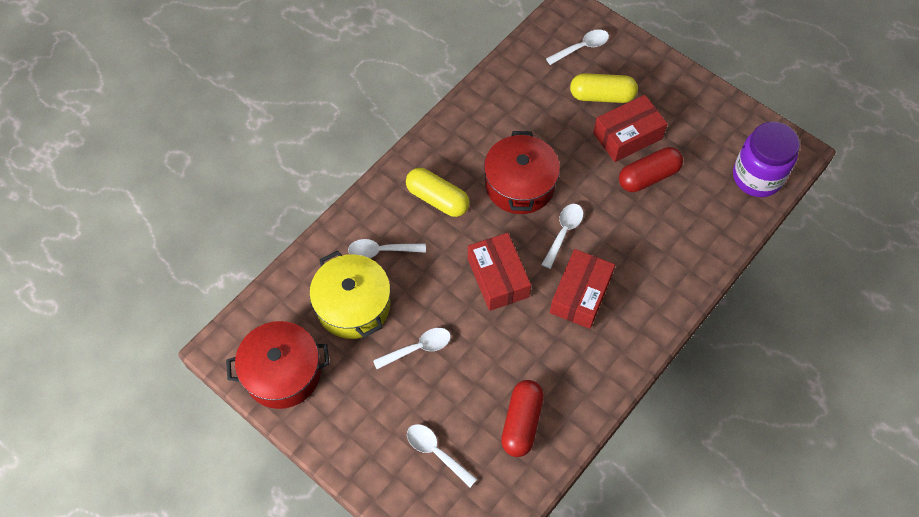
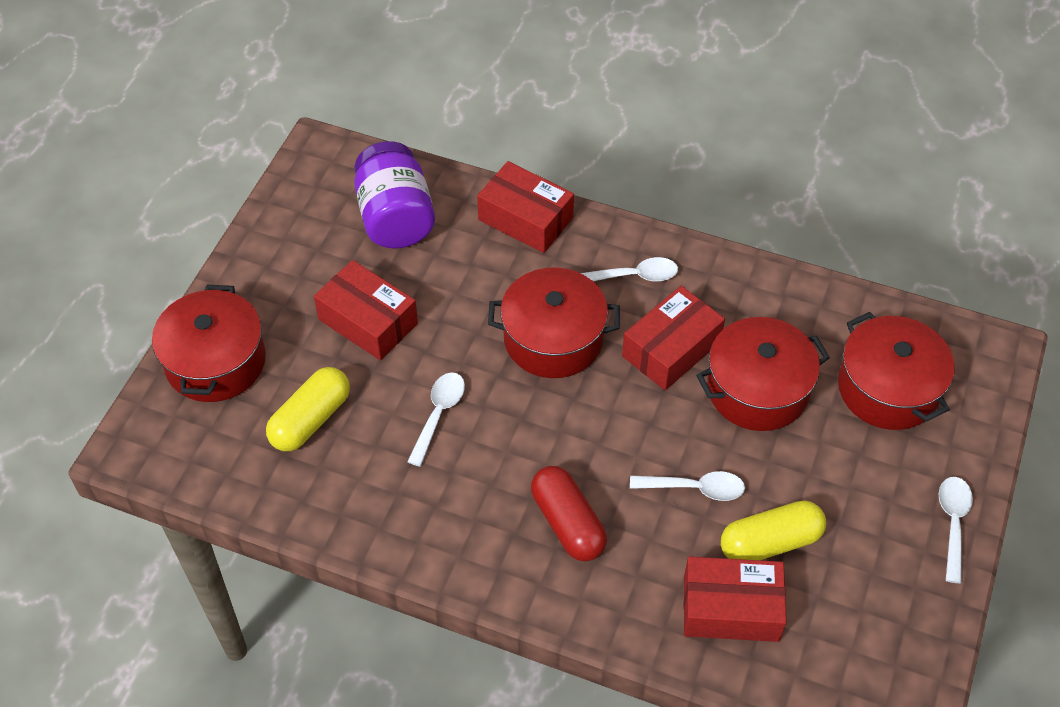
red box: 3 -> 4
red capsule: 2 -> 1
red pot: 2 -> 4
white spoon: 5 -> 4
yellow pot: 1 -> 0

